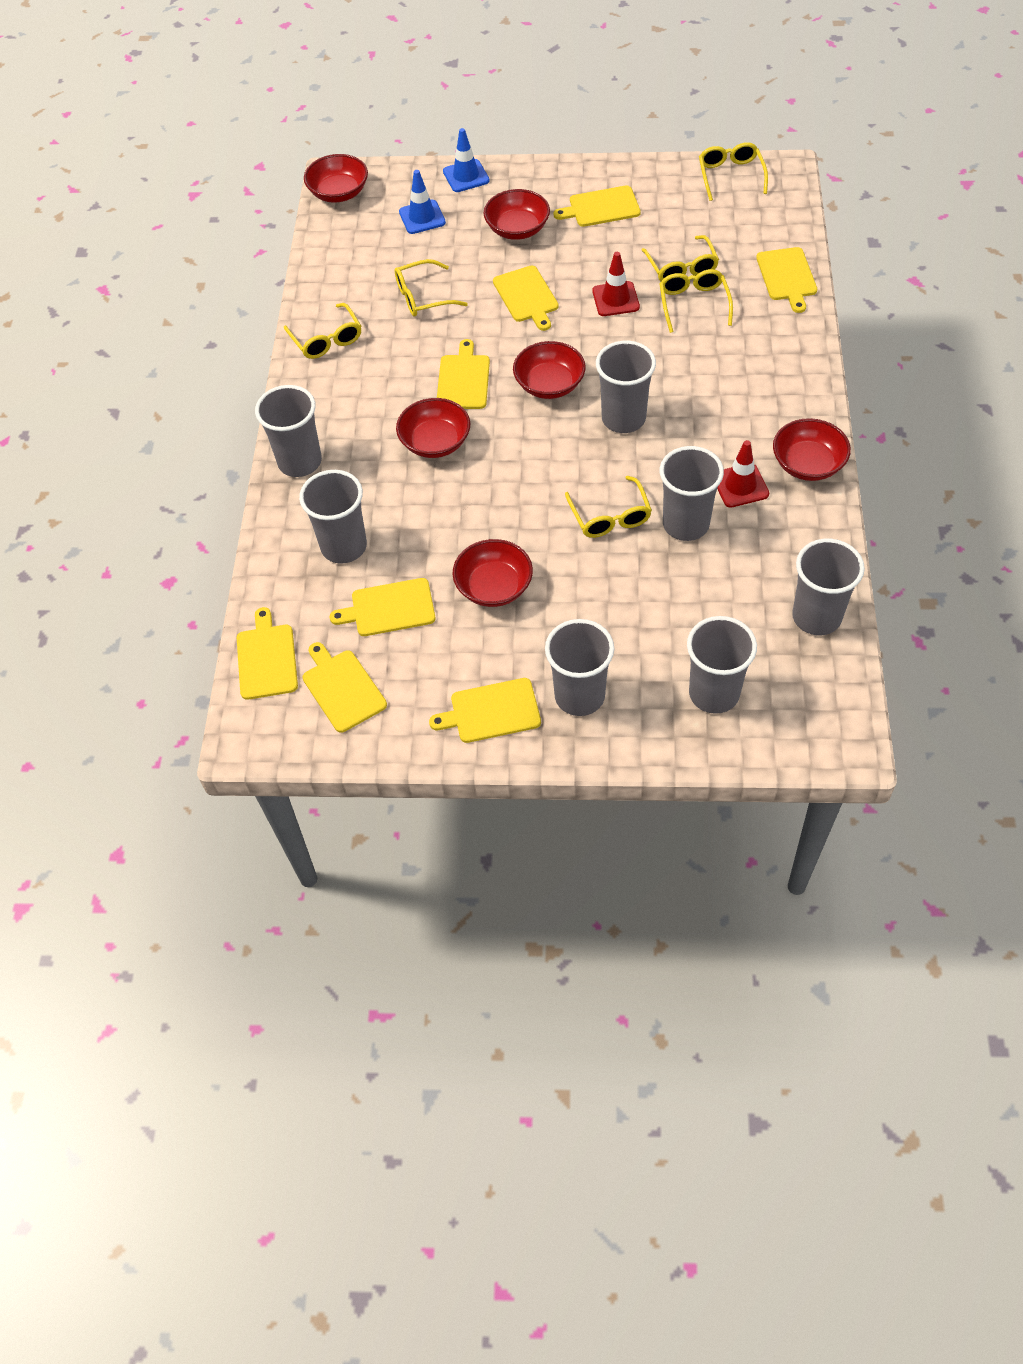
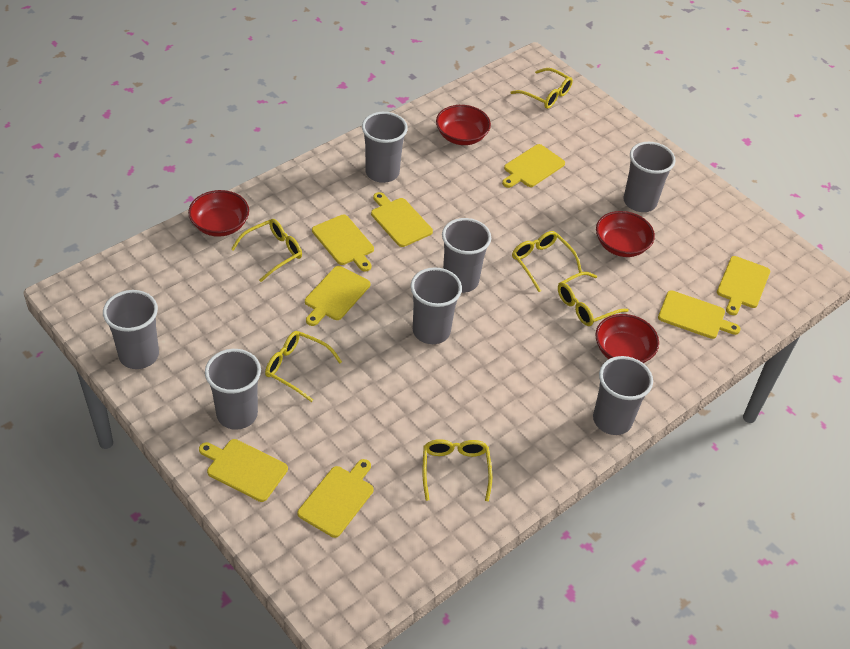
blue traffic cone: 2 -> 0
red bowl: 6 -> 4
red traffic cone: 2 -> 0

